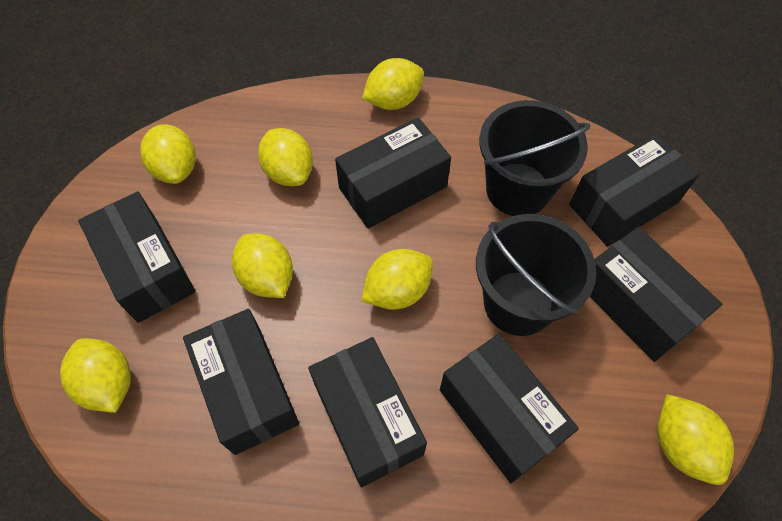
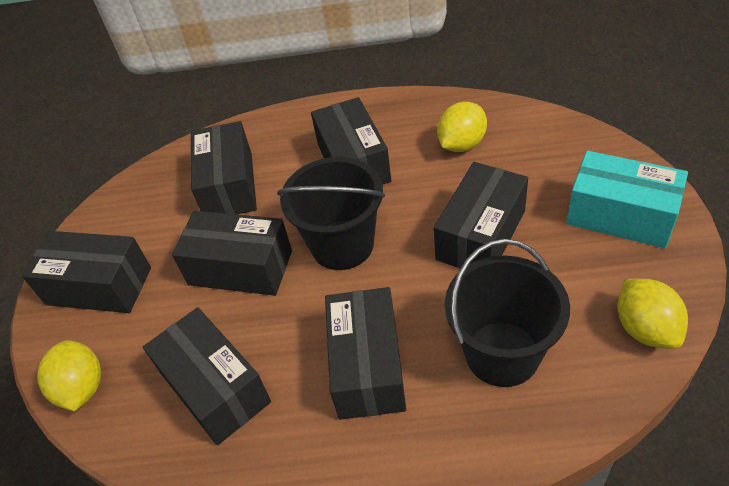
turquoise box: 0 -> 1
yellow lemon: 7 -> 3

